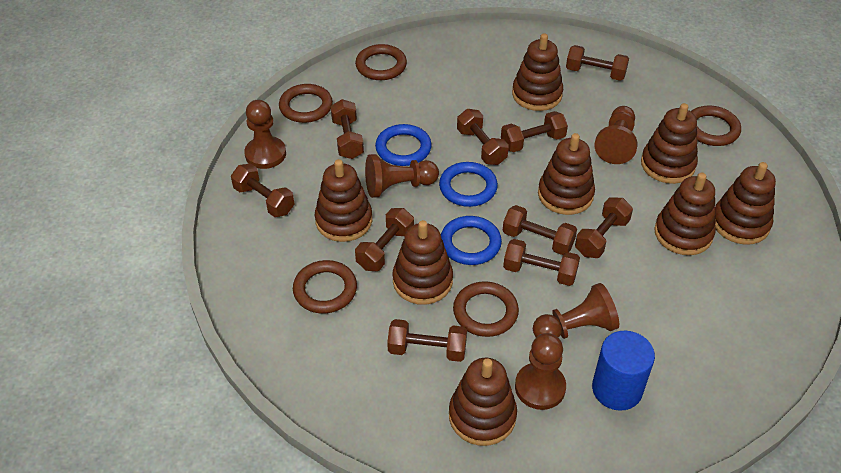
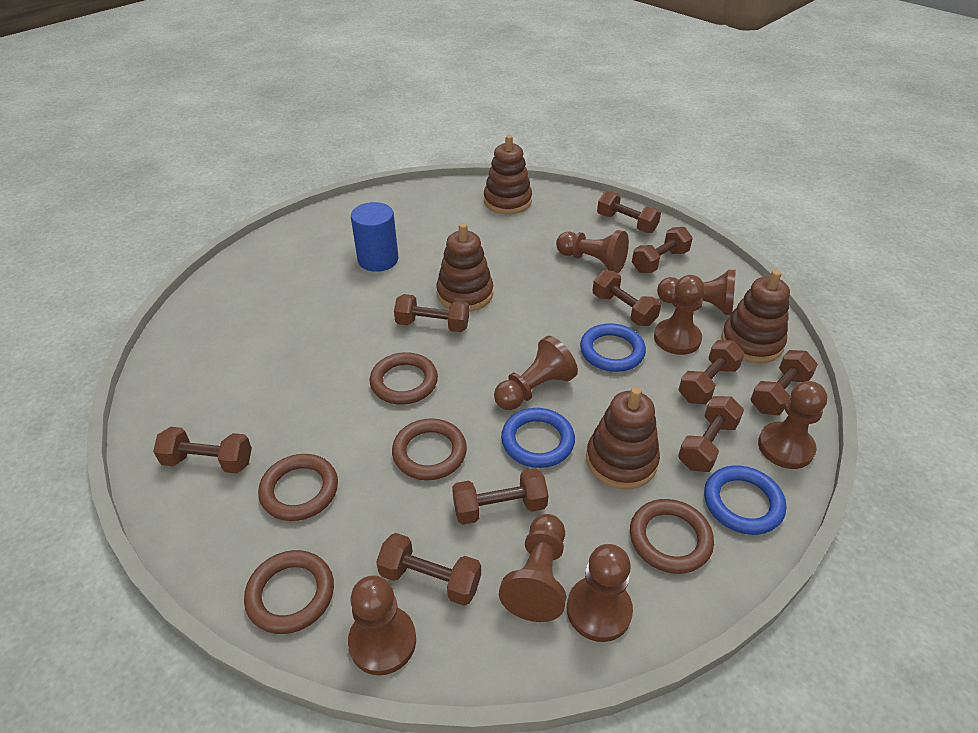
brown pawn: 5 -> 8
brown stacking toy: 8 -> 4

